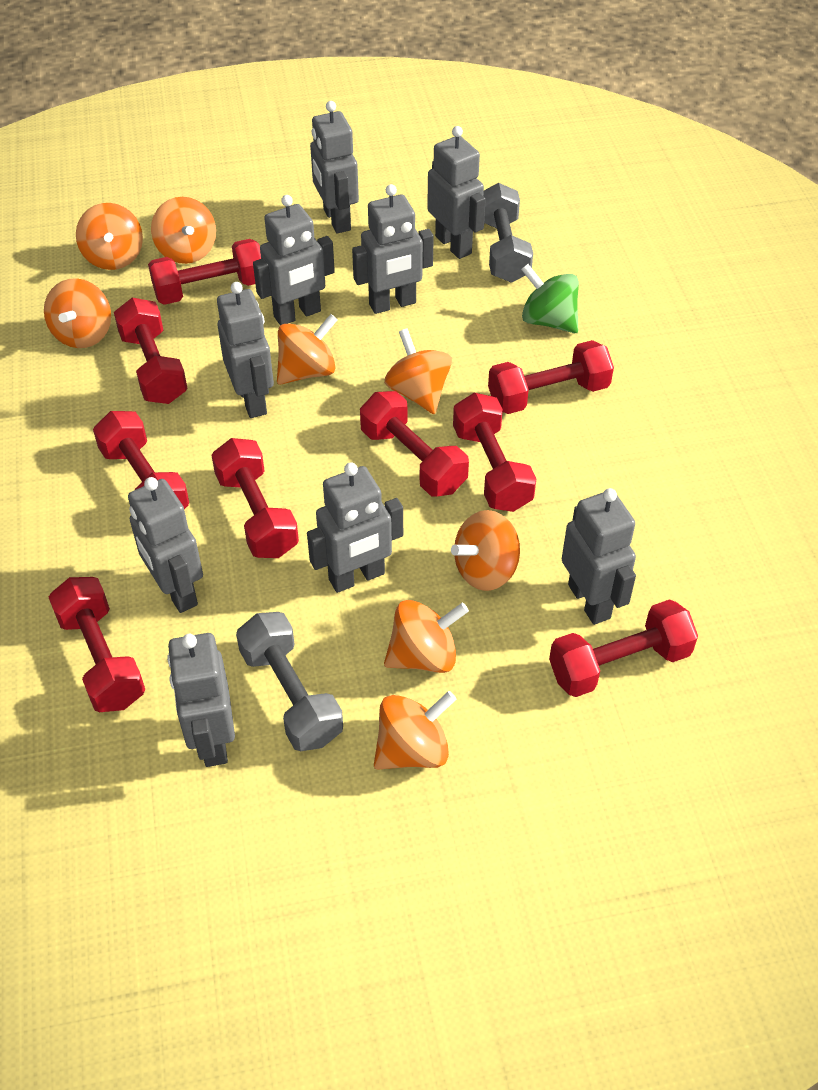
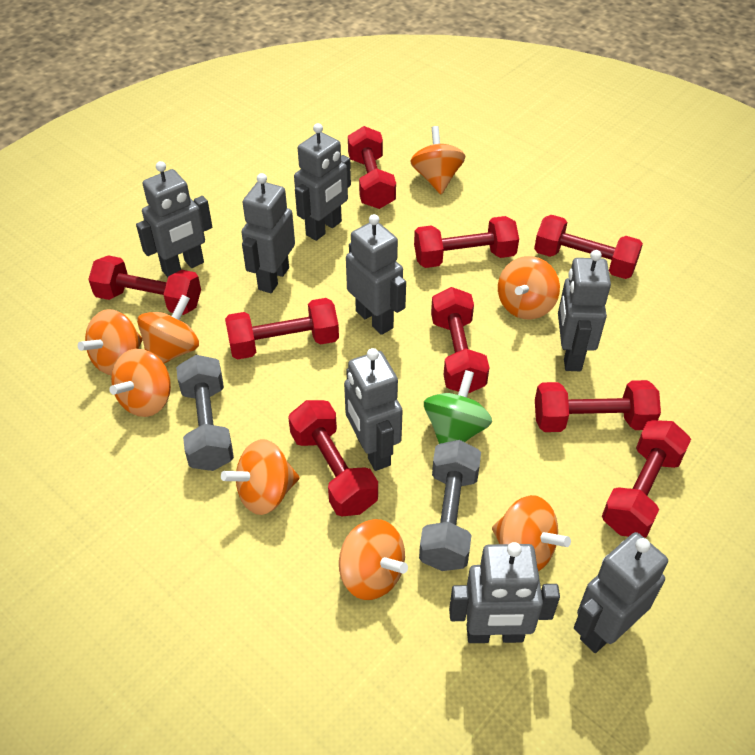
grey robot: 9 -> 8

